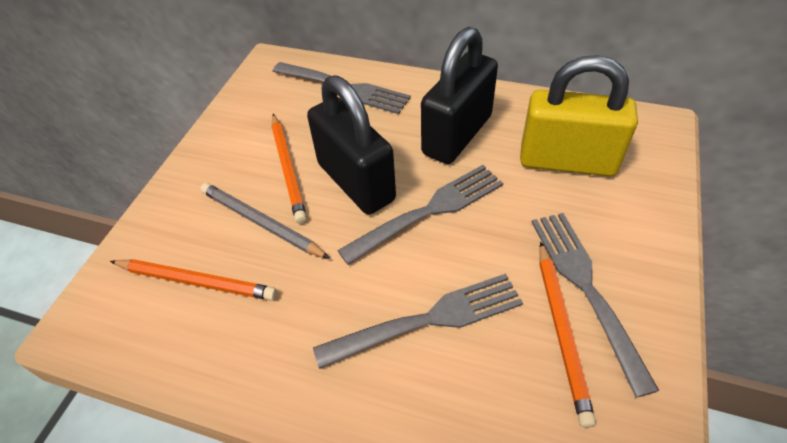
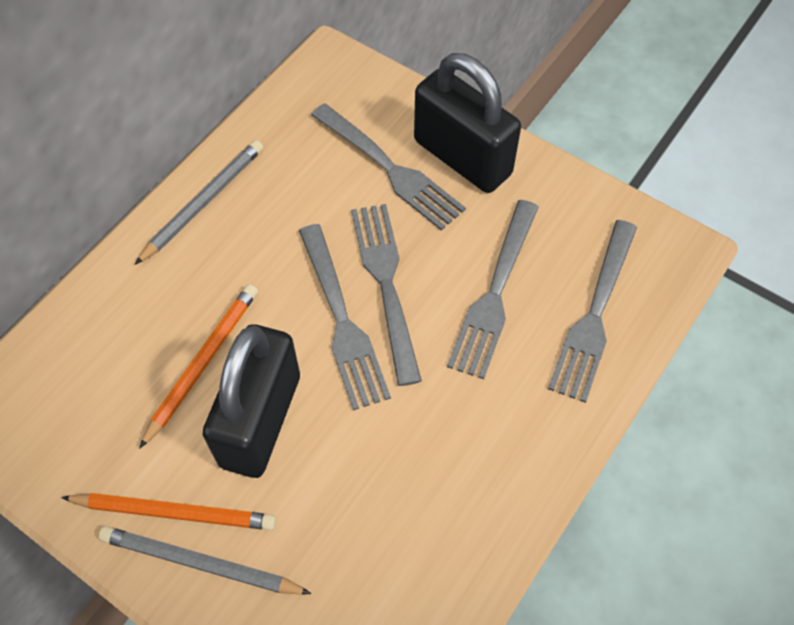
grey fork: 4 -> 5
grey pencil: 1 -> 2
orange pencil: 3 -> 2
yellow padlock: 1 -> 0

